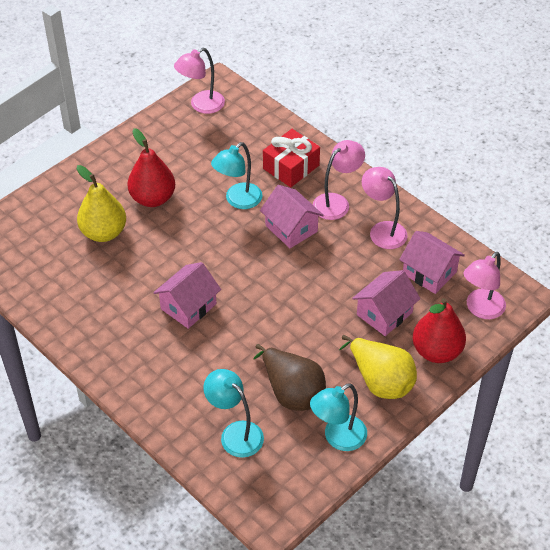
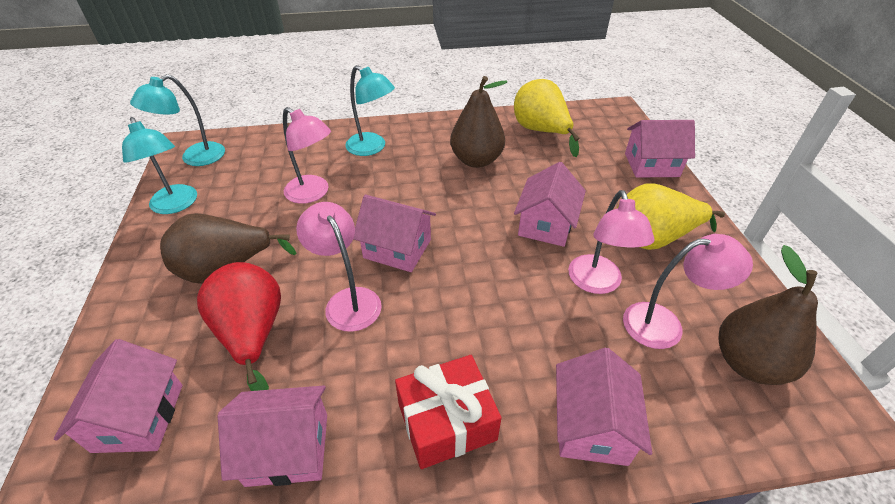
brown pear: 1 -> 3
pink house: 4 -> 6
red pear: 2 -> 1

